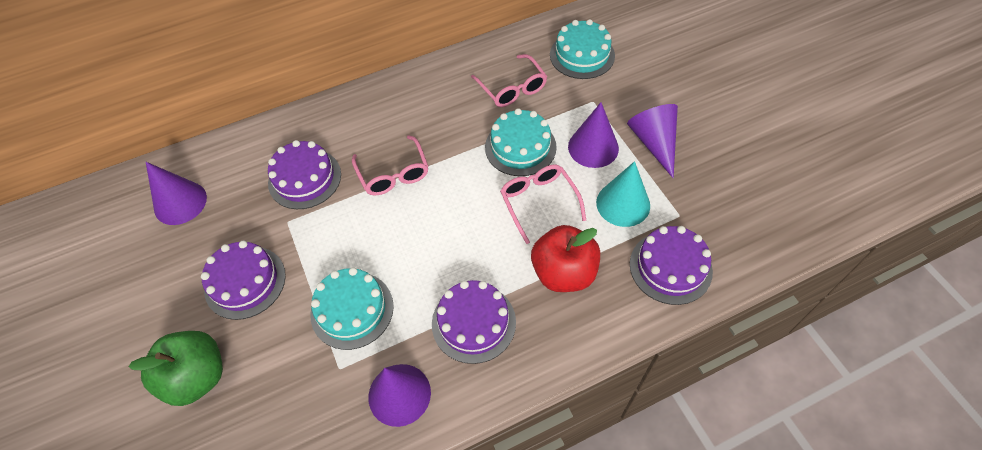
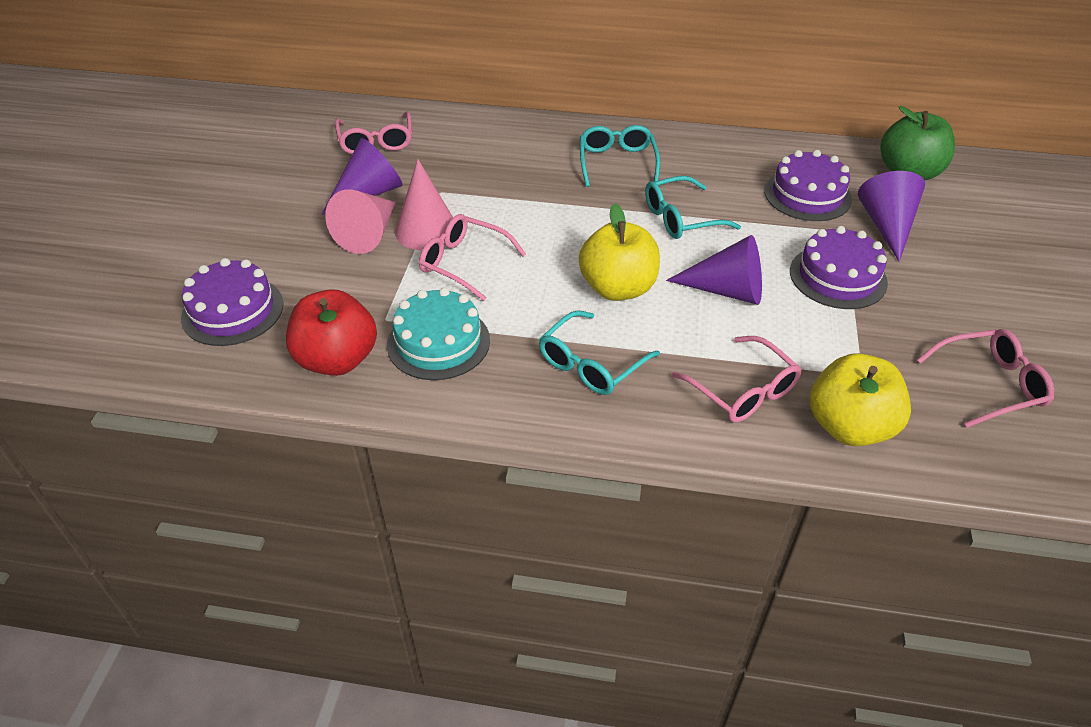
pink cone: 0 -> 2
pink glasses: 3 -> 4
purple cake: 4 -> 3
purple cone: 4 -> 3
turquoise cake: 3 -> 1
turquoise cone: 1 -> 0
turquoise glasses: 0 -> 3
yellow apple: 0 -> 2

